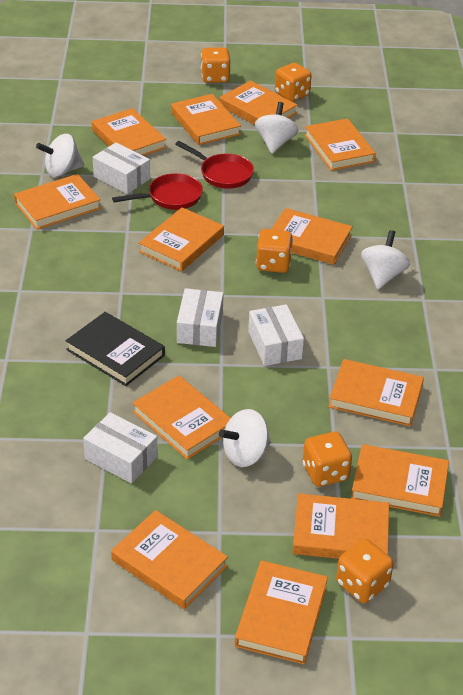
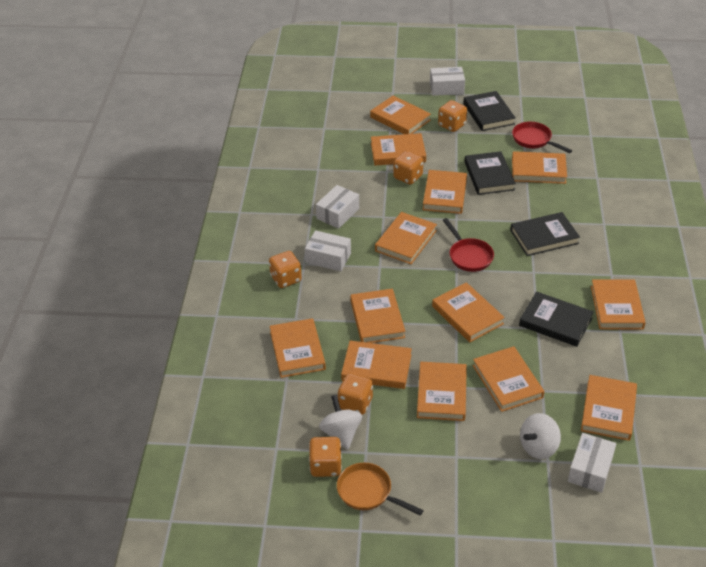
black book: 1 -> 4
orange pan: 0 -> 1
white spinning top: 4 -> 2

